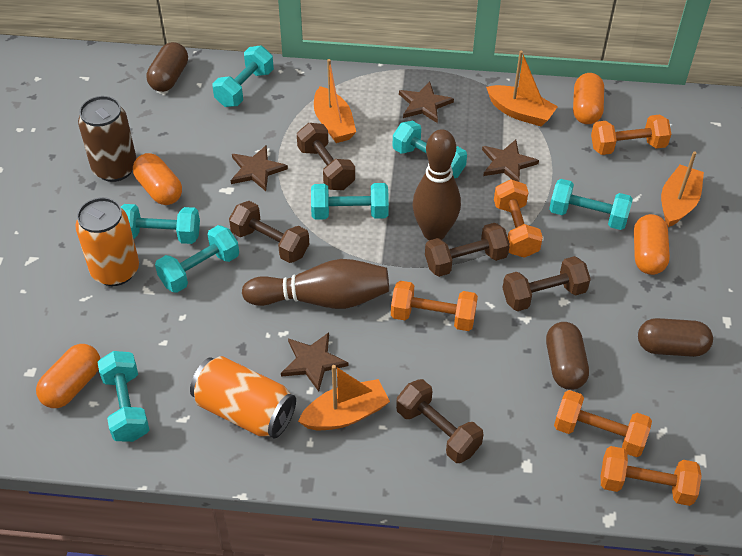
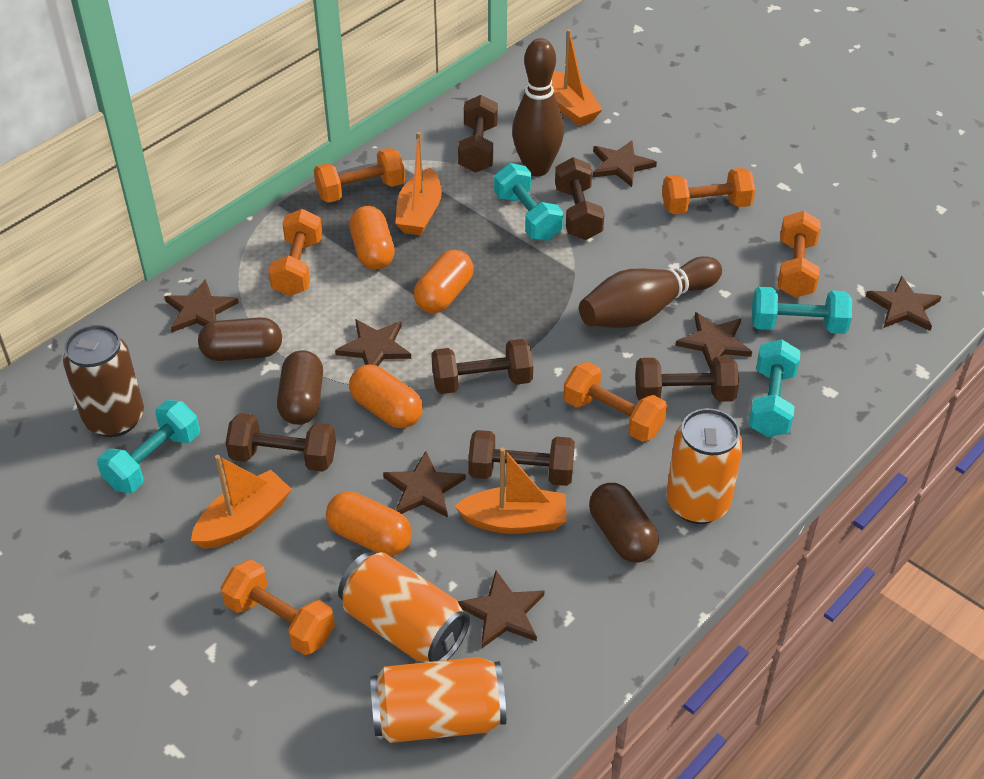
brown dumbbell: 5 -> 6
brown star: 4 -> 7
orange can: 2 -> 3
orange dumbbell: 5 -> 6
turquoise dumbbell: 7 -> 4

